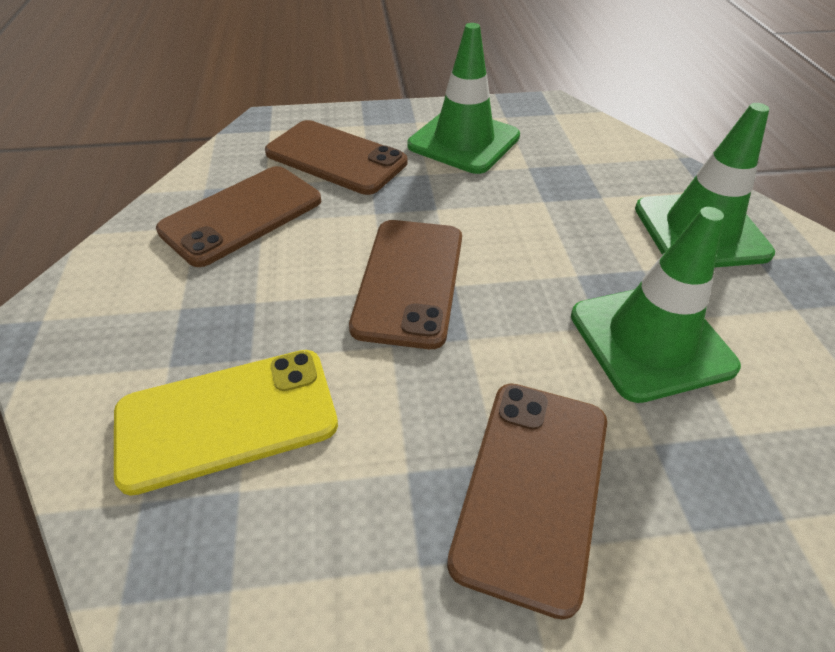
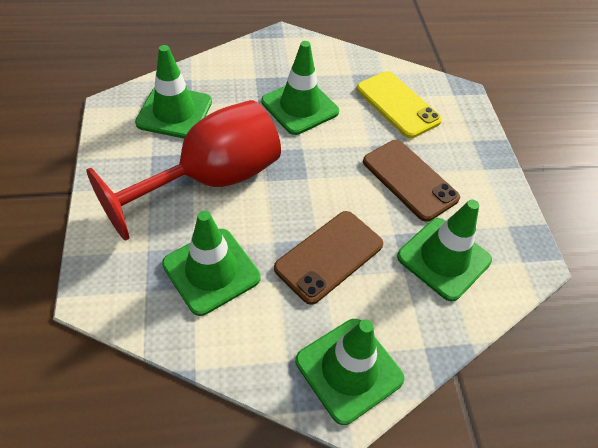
brown phone: 4 -> 2
green traffic cone: 3 -> 5
red goblet: 0 -> 1

